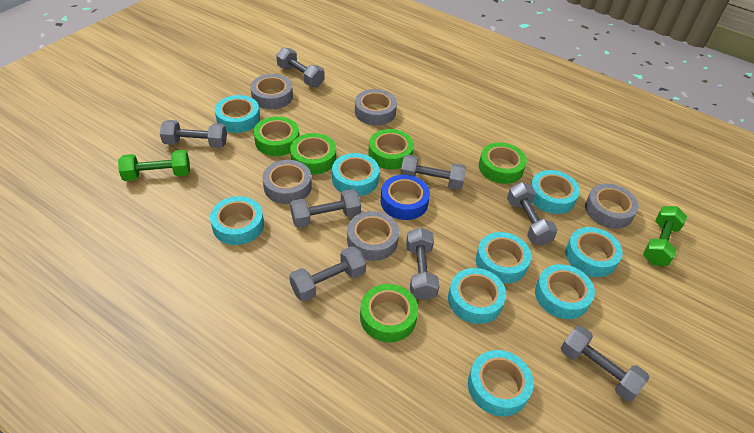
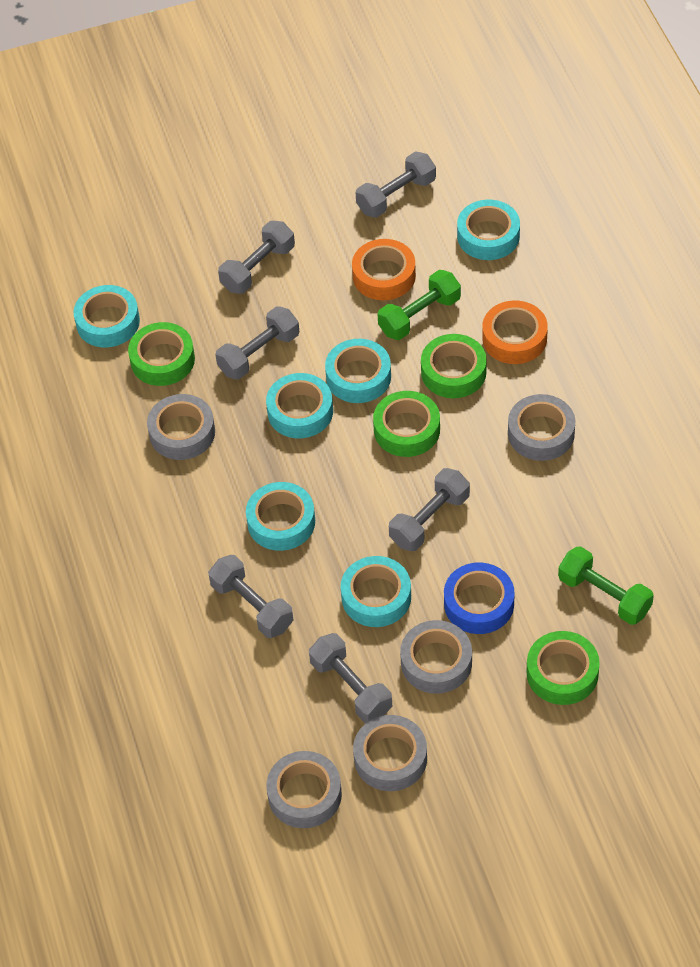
green tape: 5 -> 4
grey dumbbell: 8 -> 6
orange tape: 0 -> 2
turquoise tape: 9 -> 6

